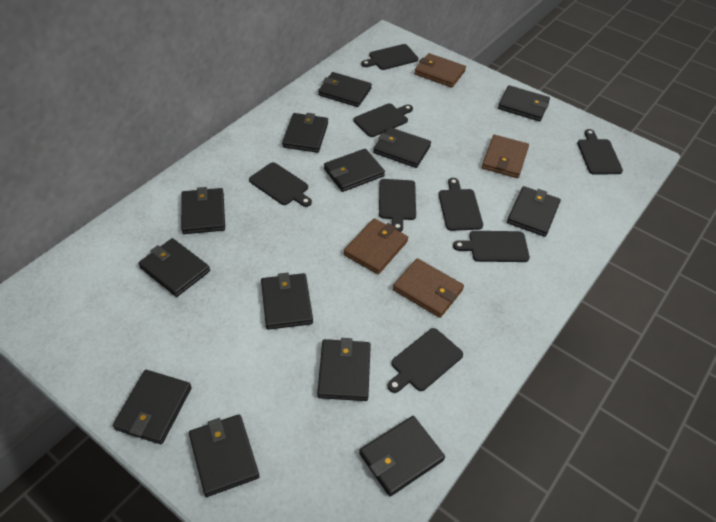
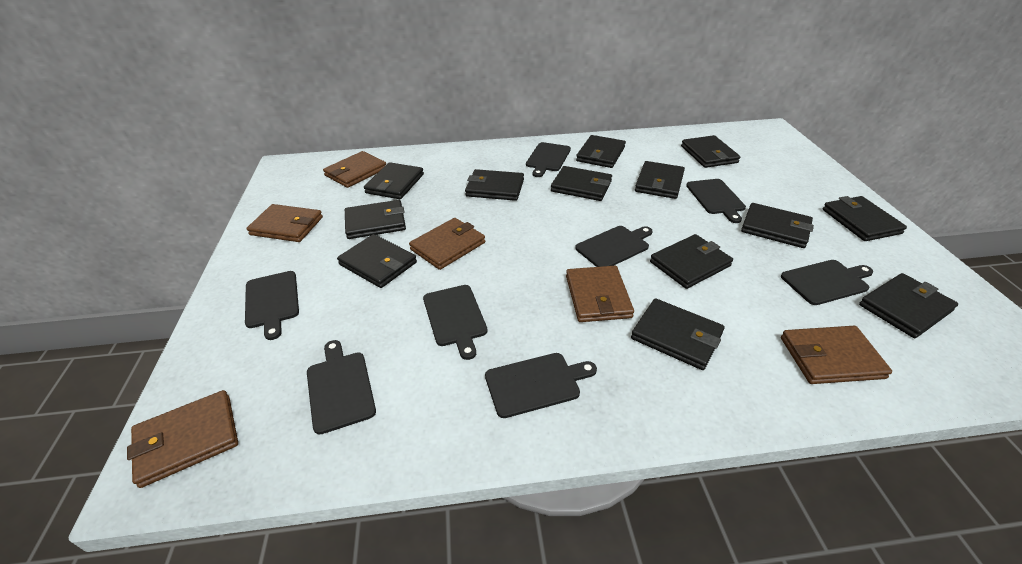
brown wallet: 4 -> 6

